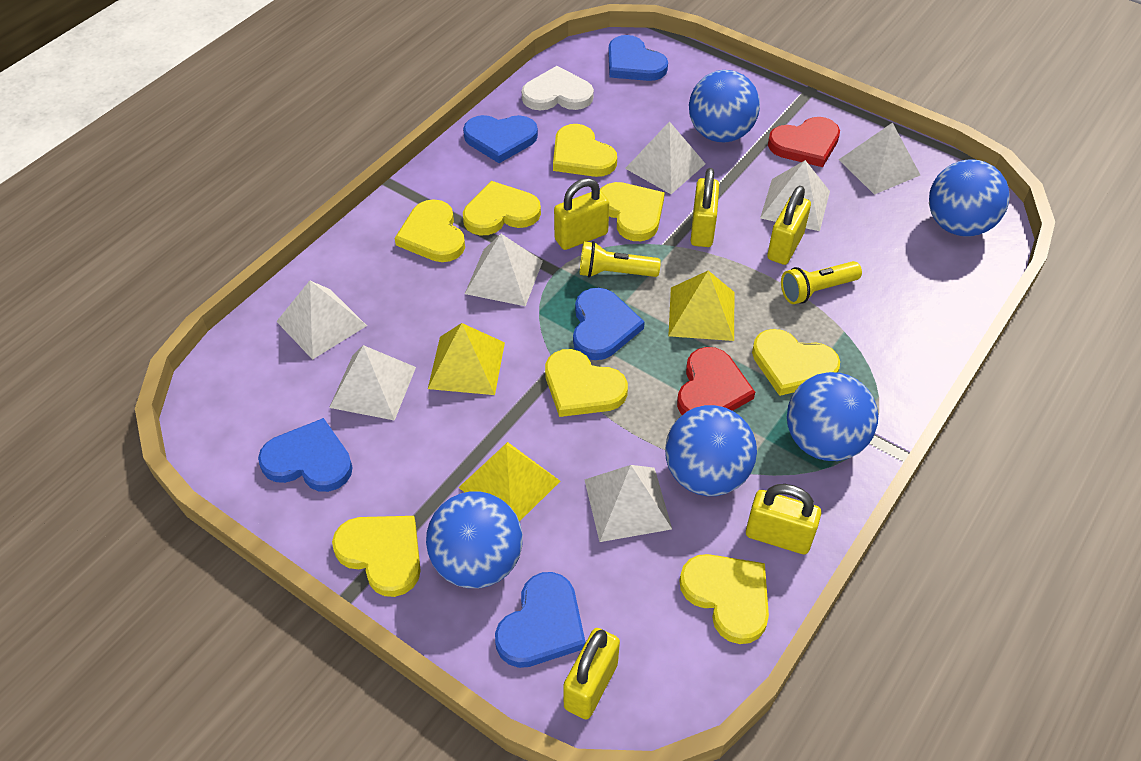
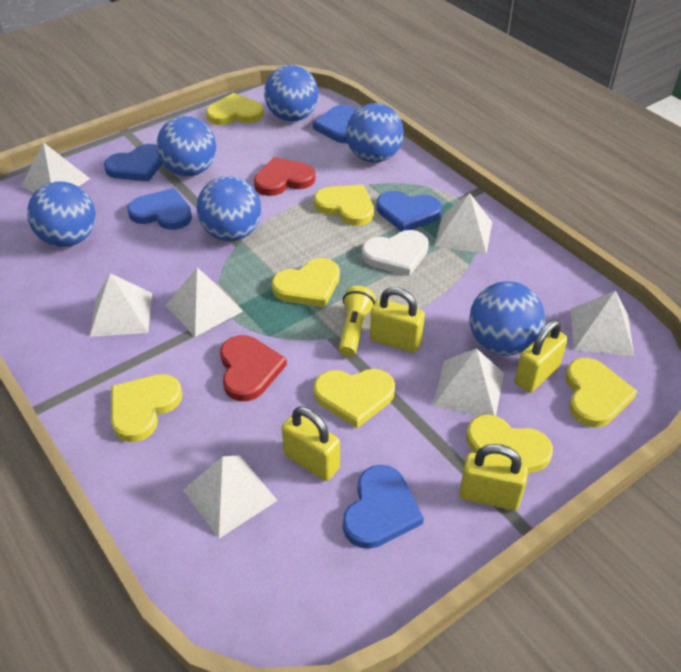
blue ball: 5 -> 6
yellow flashlight: 2 -> 1
yellow heart: 8 -> 7
yellow padlock: 5 -> 4
yellow pyramid: 3 -> 0

